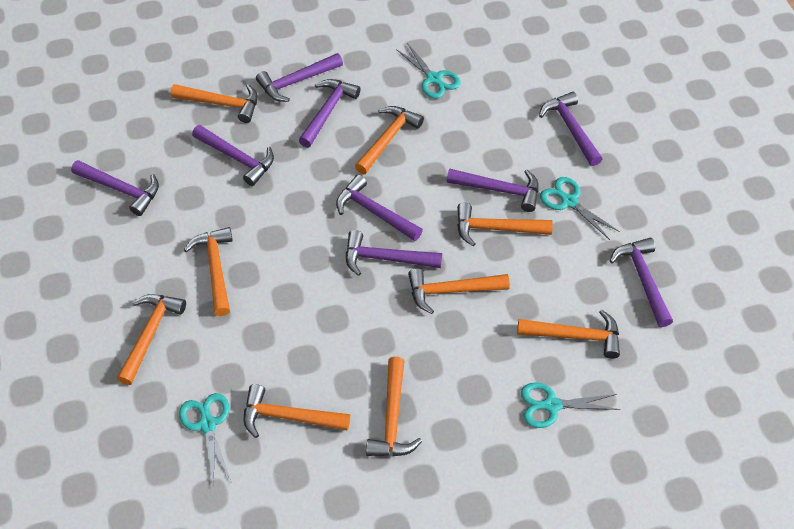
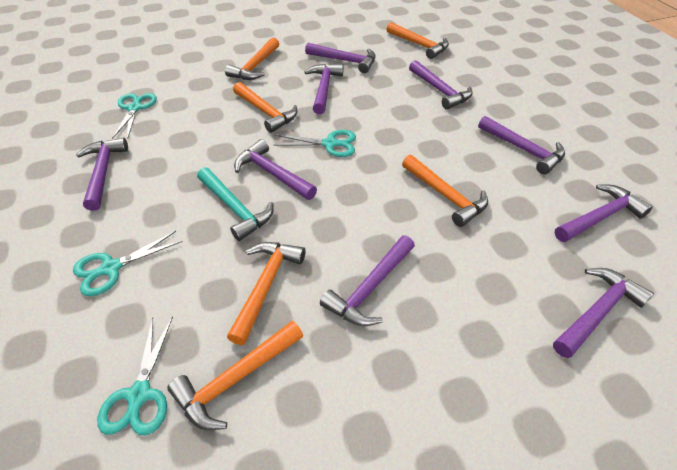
orange hammer: 9 -> 6
turquoise hammer: 0 -> 1

